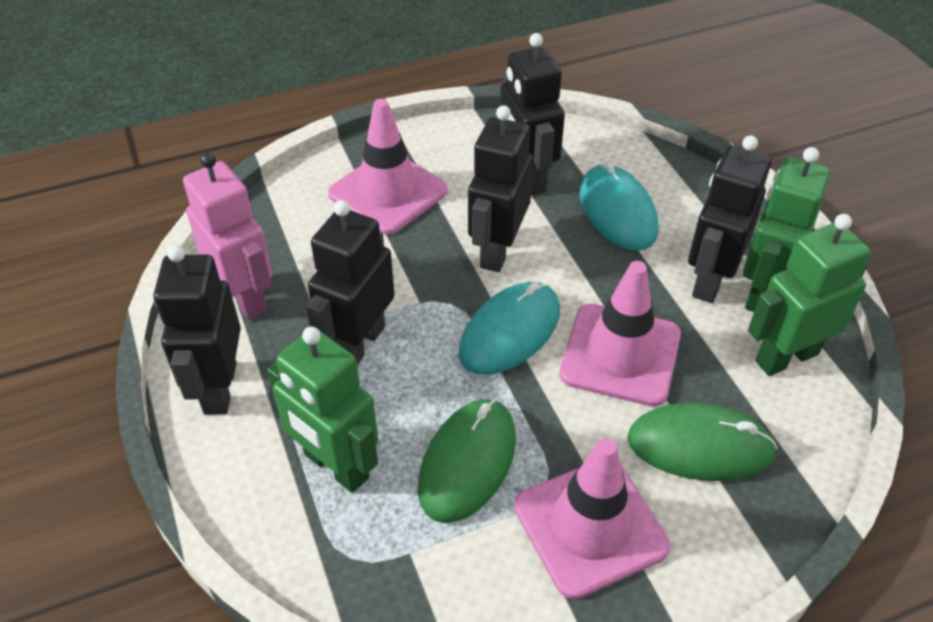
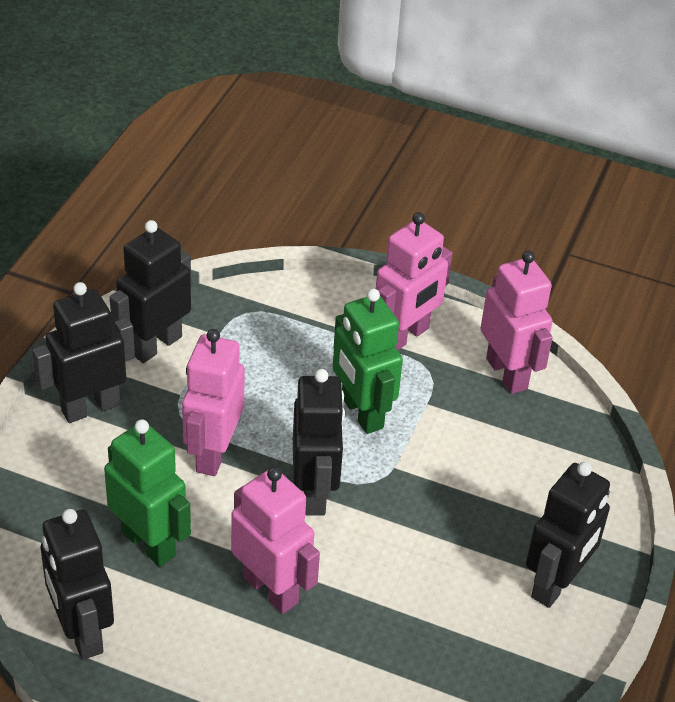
green mouse: 2 -> 0
green robot: 3 -> 2
pink robot: 1 -> 4
pink traffic cone: 3 -> 0
turquoise mouse: 2 -> 0

